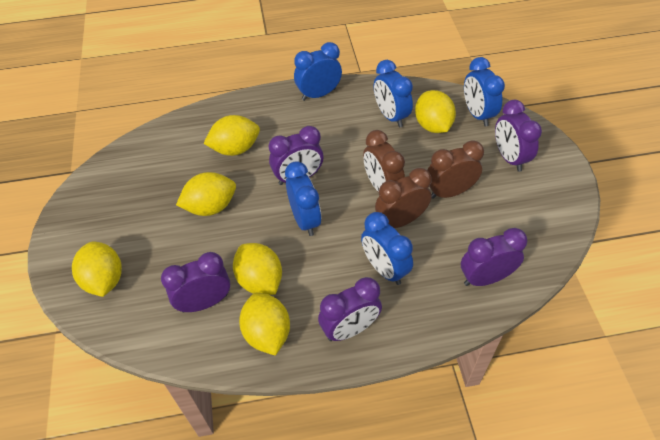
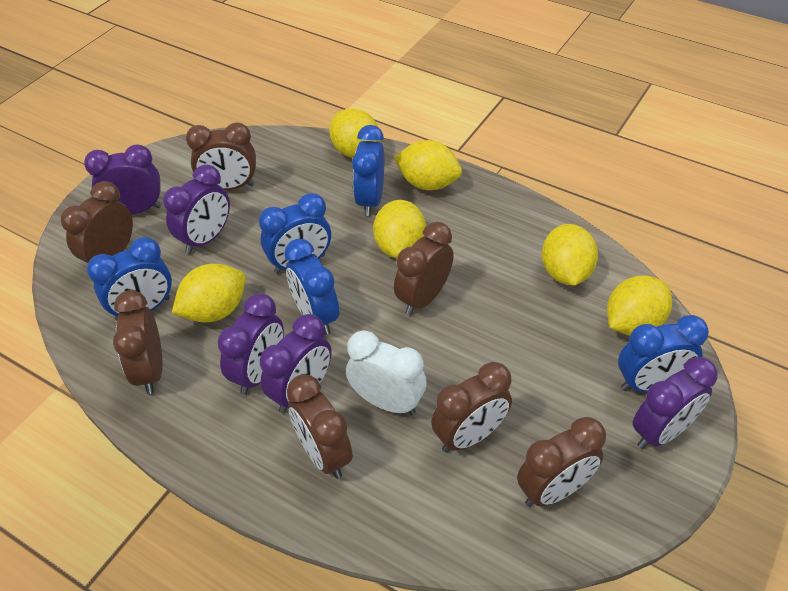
brown clock: 3 -> 7
white clock: 0 -> 1

